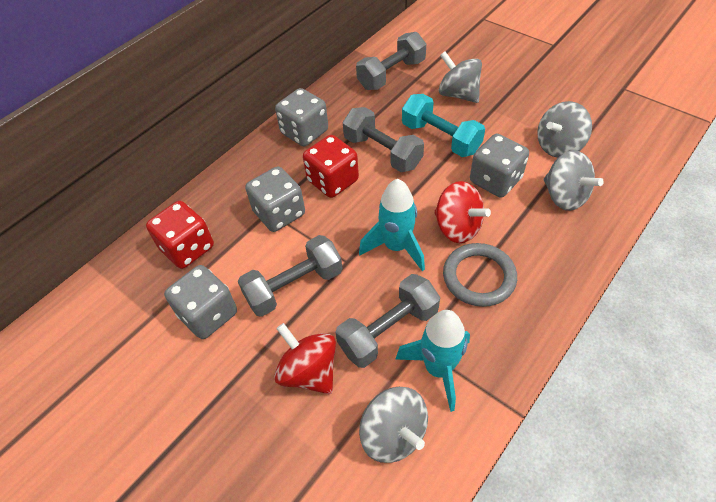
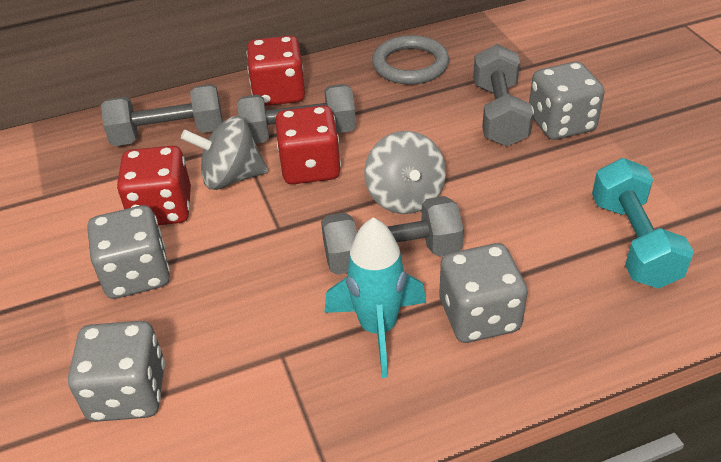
grey spinning top: 4 -> 2
red dice: 2 -> 3
red spinning top: 2 -> 0
turquoise rocket: 2 -> 1

